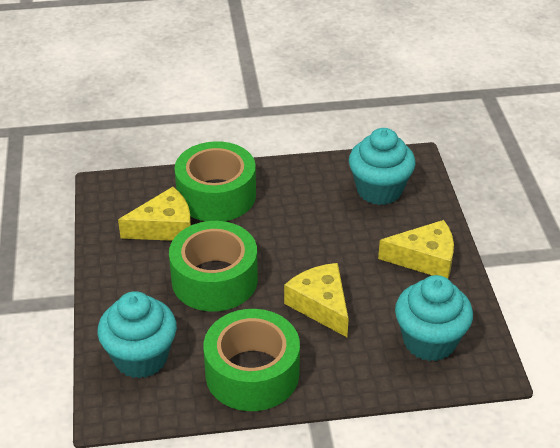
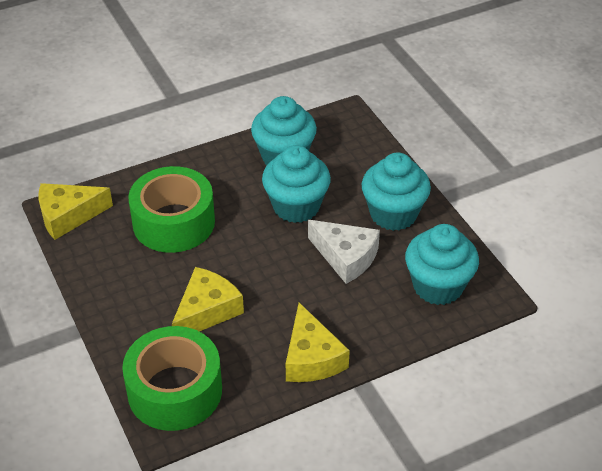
green tape: 3 -> 2
turquoise cupcake: 3 -> 4
white cheese: 0 -> 1

